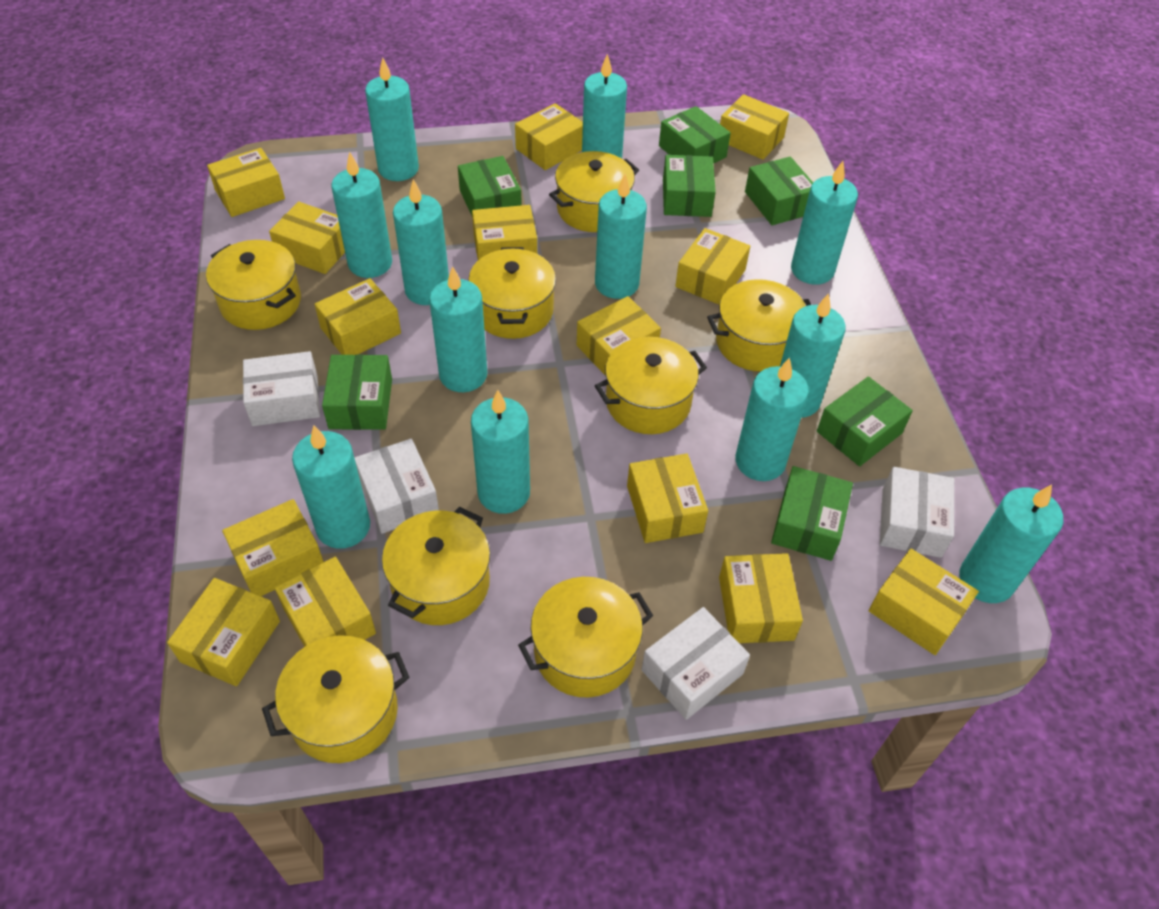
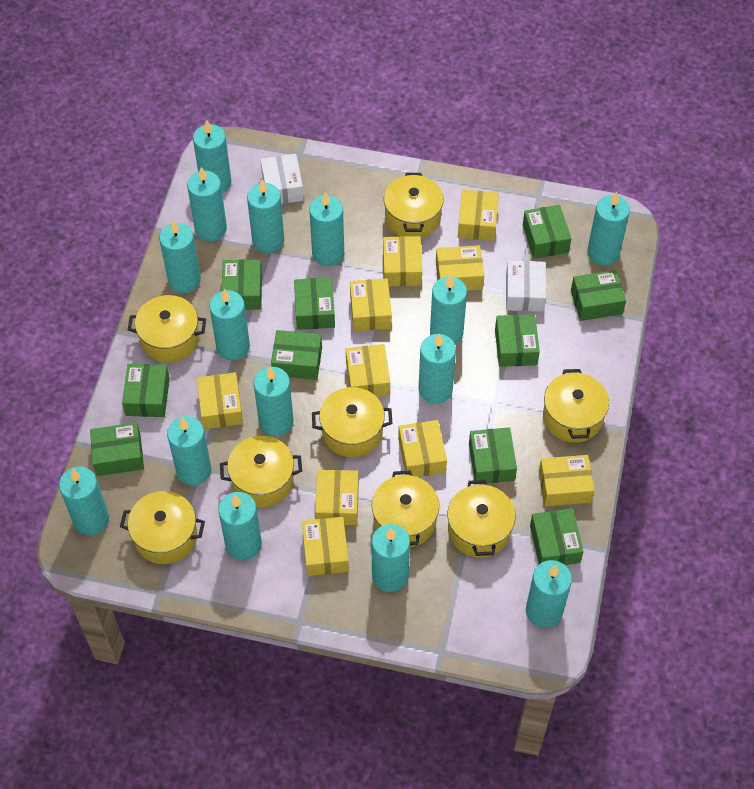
green box: 7 -> 10
turquoise candle: 12 -> 15
white box: 4 -> 2
yellow box: 14 -> 10

